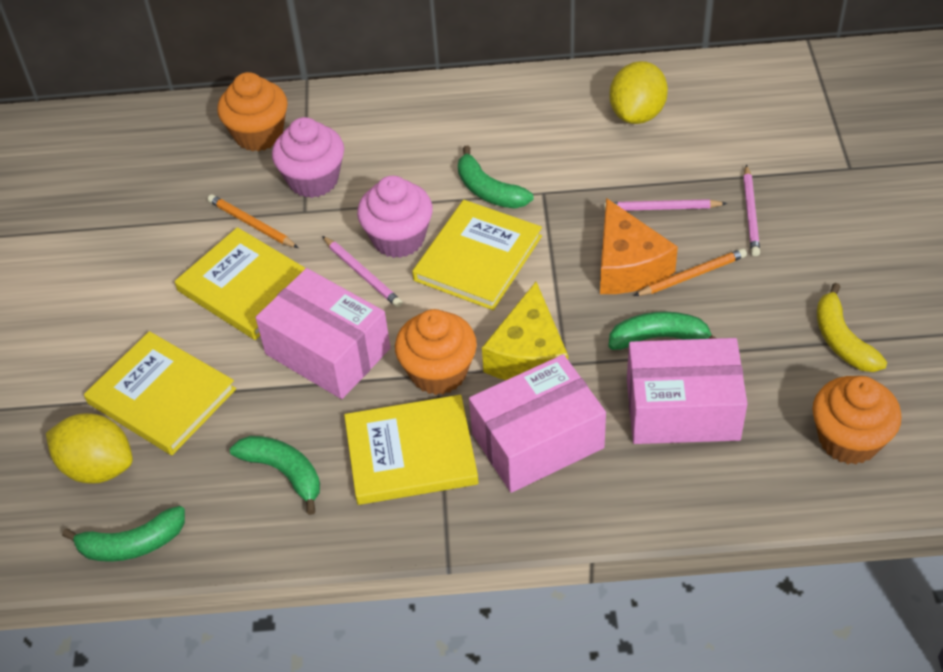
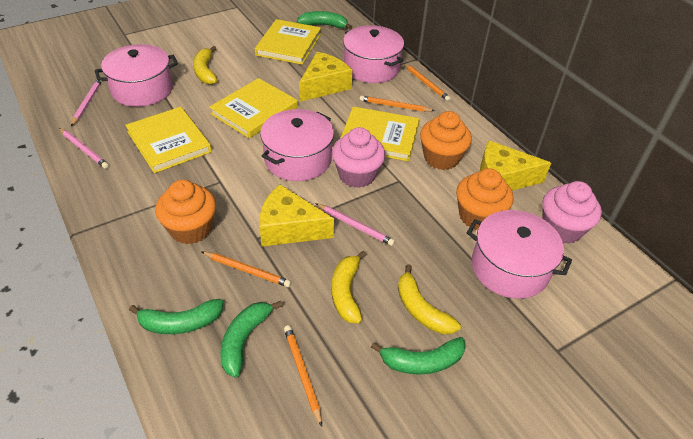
orange cheese: 1 -> 0
orange pencil: 2 -> 4
pink box: 3 -> 0
pink pot: 0 -> 4
yellow banana: 1 -> 3
yellow cheese: 1 -> 3
yellow lemon: 2 -> 0

